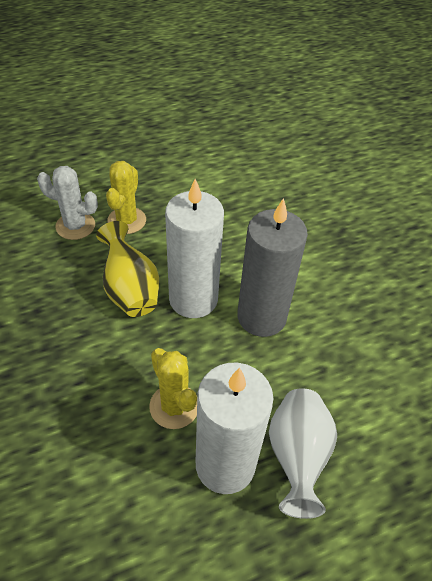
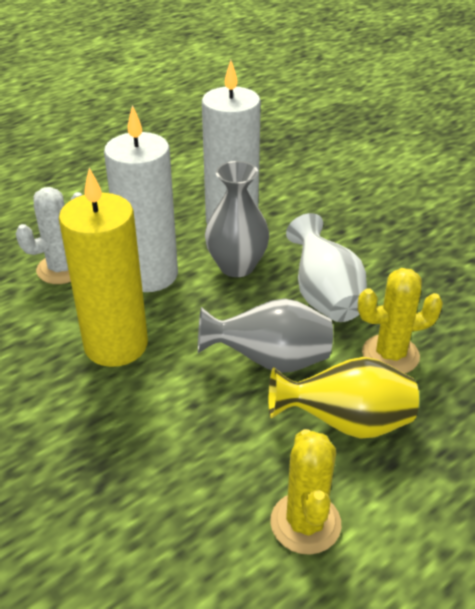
grey candle: 1 -> 0
grey vase: 0 -> 2
yellow candle: 0 -> 1

